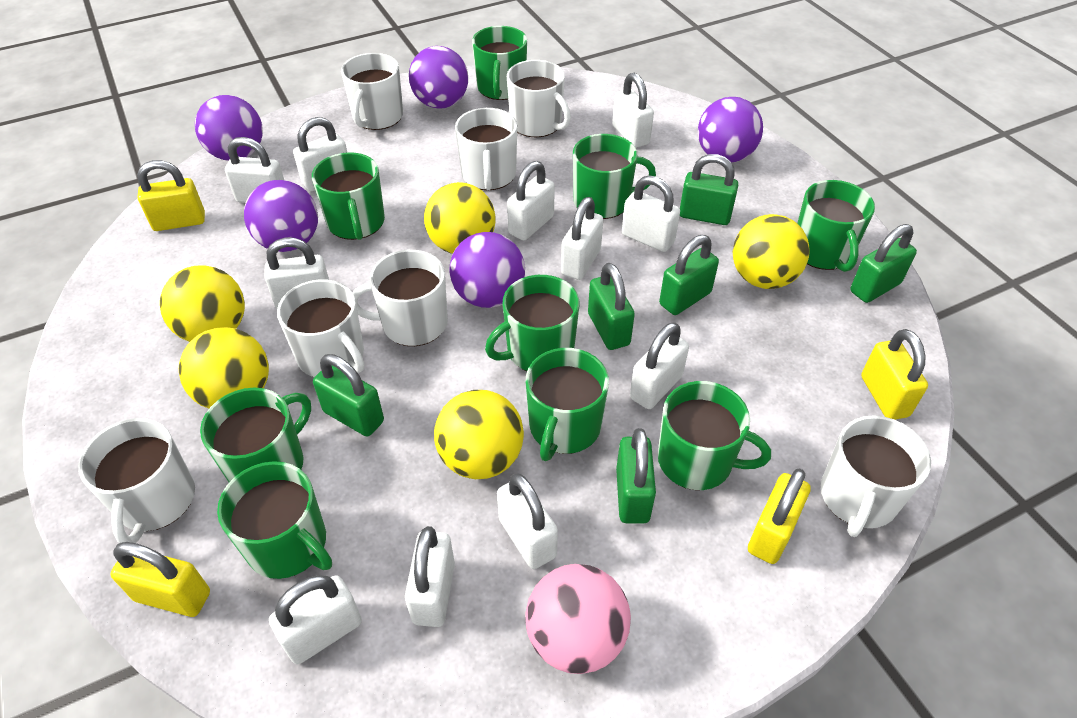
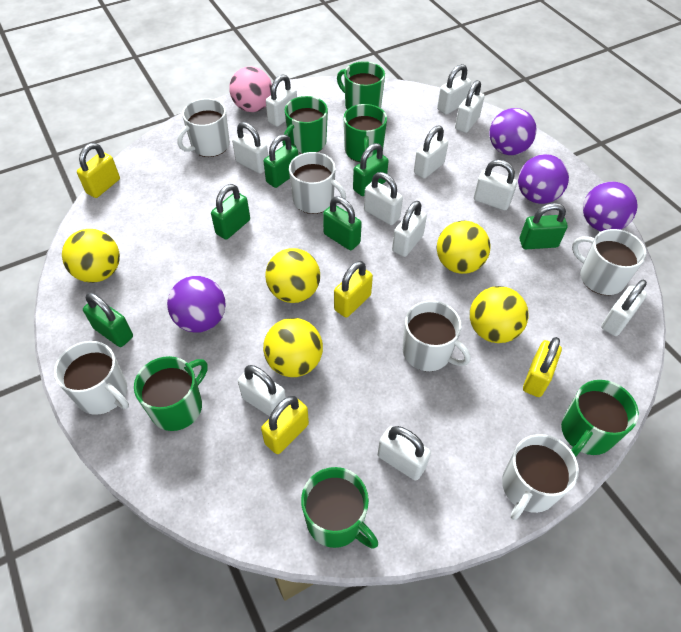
green mug: 9 -> 6
purple ball: 5 -> 4
white mug: 7 -> 6

